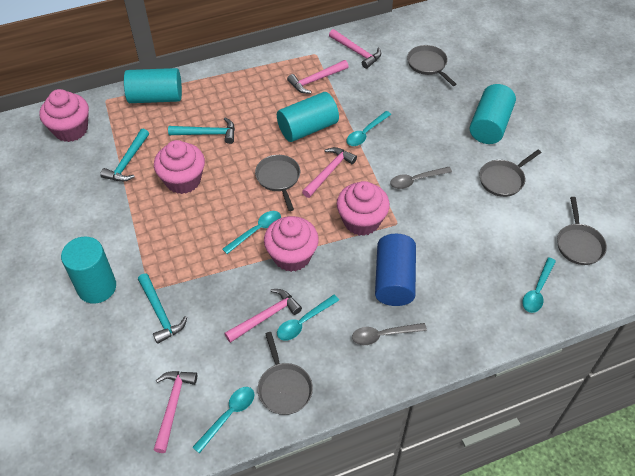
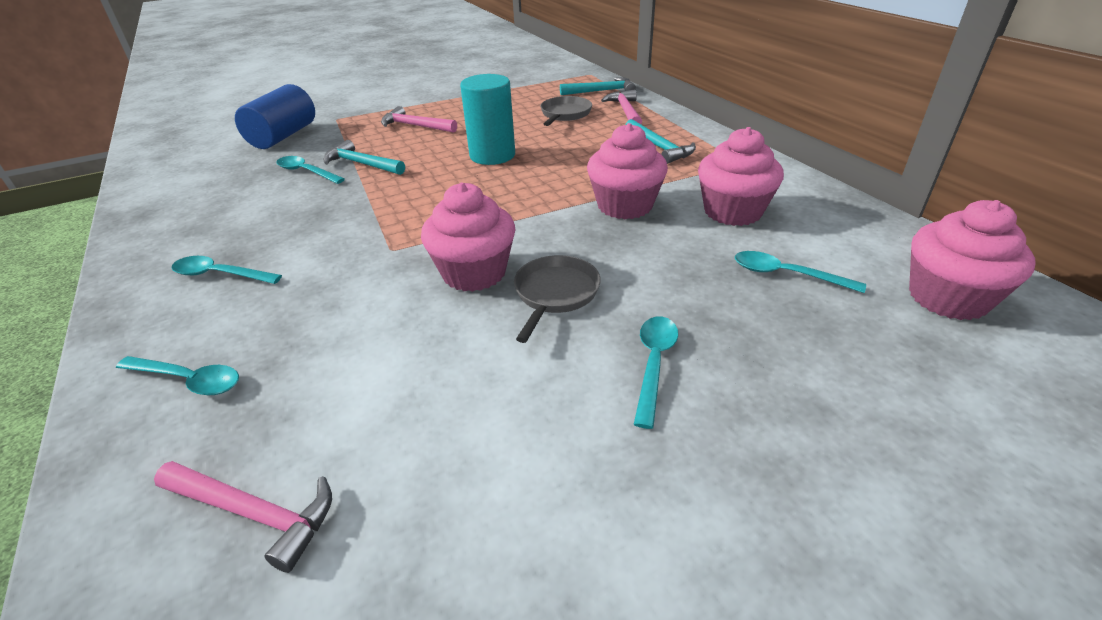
grey pan: 5 -> 2
grey spoon: 2 -> 0
pink hammer: 5 -> 3
turquoise cylinder: 4 -> 1

